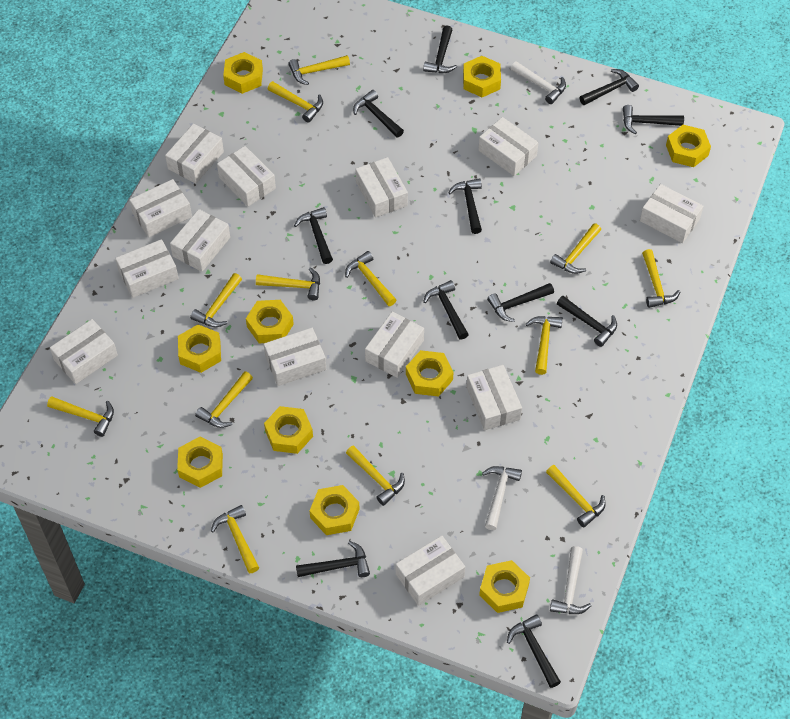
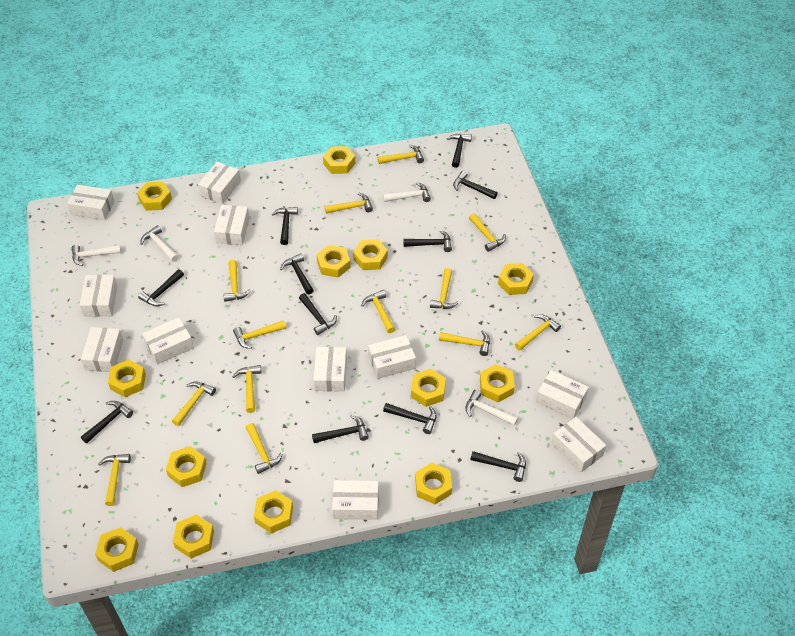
white box: 13 -> 11
white hammer: 3 -> 4
yellow nut: 10 -> 13

